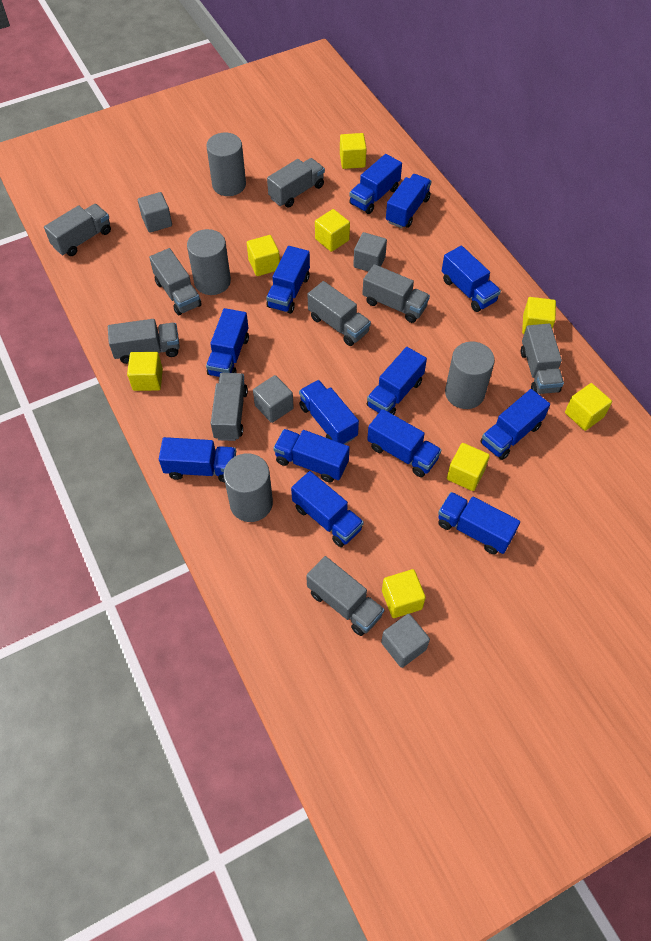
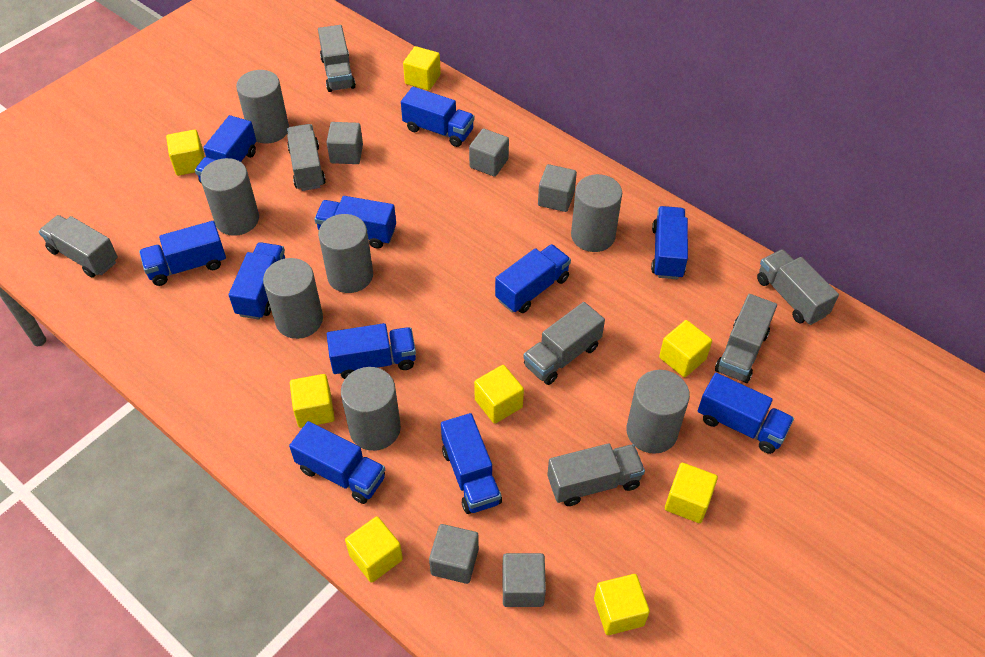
blue truck: 13 -> 11
grey cube: 4 -> 5
grey cylinder: 4 -> 7
grey truck: 9 -> 7

